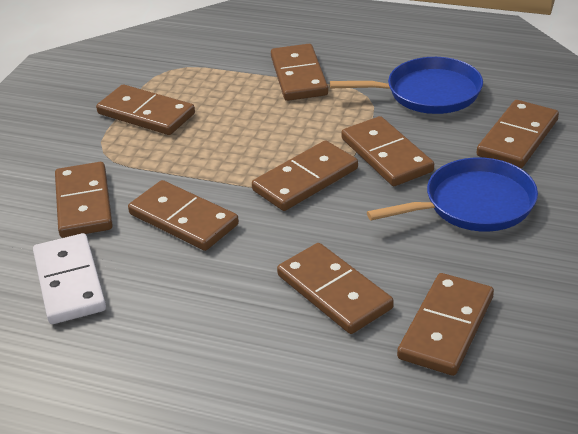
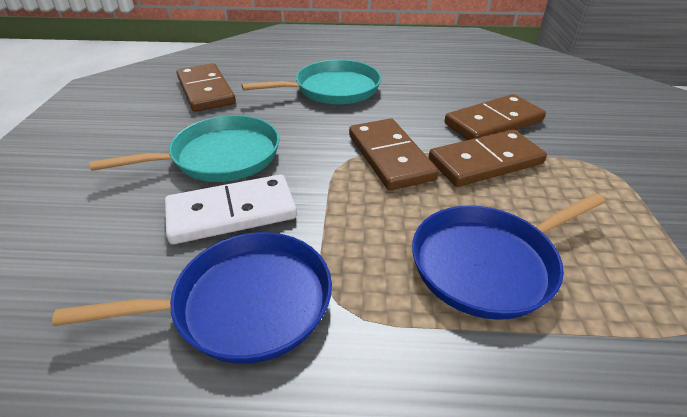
brown domino: 9 -> 4
turquoise pan: 0 -> 2

